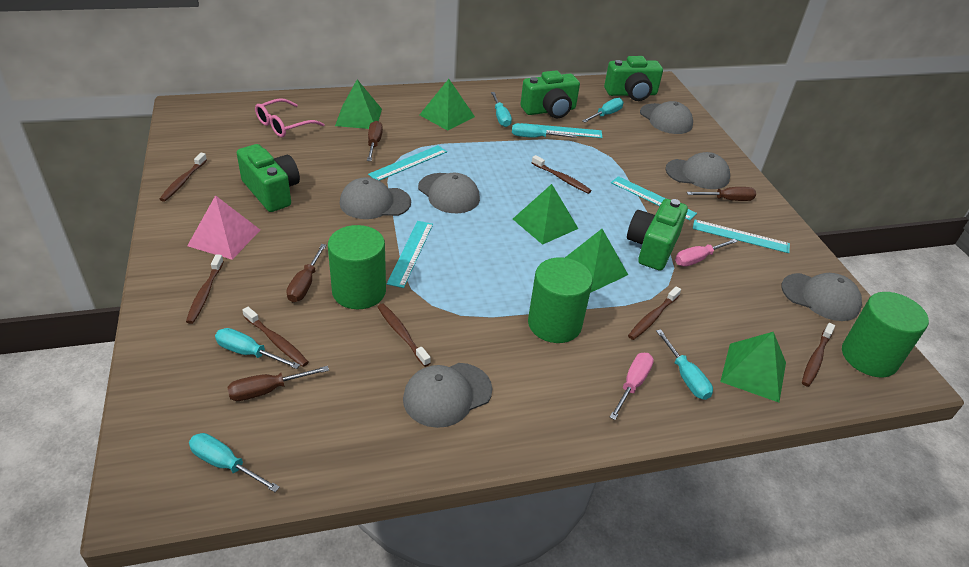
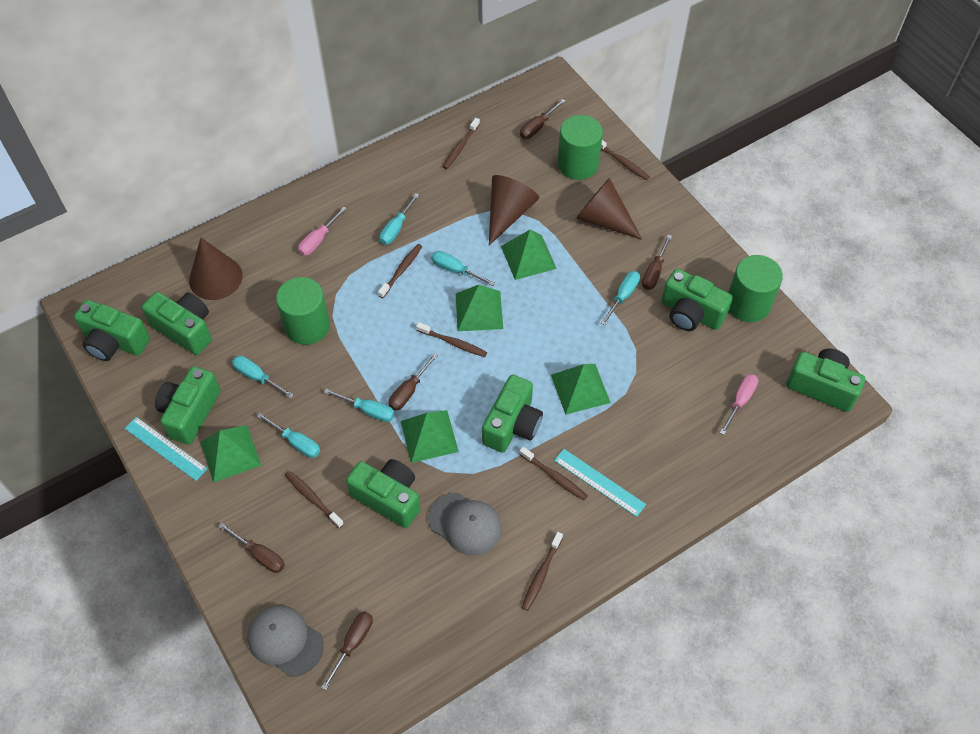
brown cone: 0 -> 3
brown screwdriver: 4 -> 5
green camera: 4 -> 7
grey cap: 6 -> 2
pink glasses: 1 -> 0
pink pyramid: 1 -> 0
turquoise ruler: 5 -> 2

